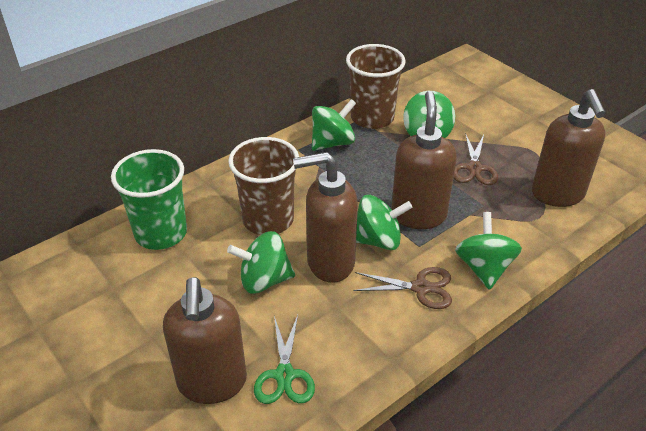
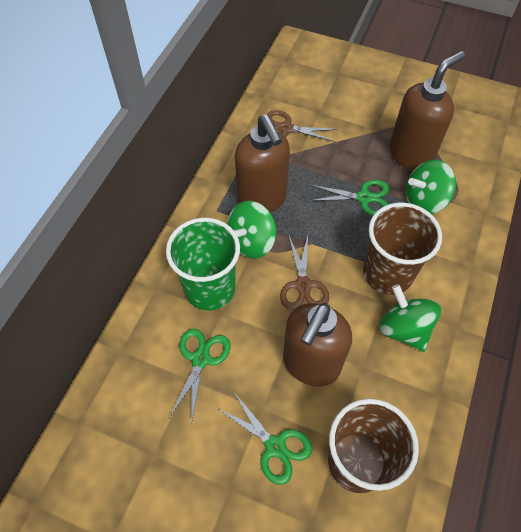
brown soap dispenser: 4 -> 3
green scissors: 1 -> 3
green spinning top: 5 -> 3

